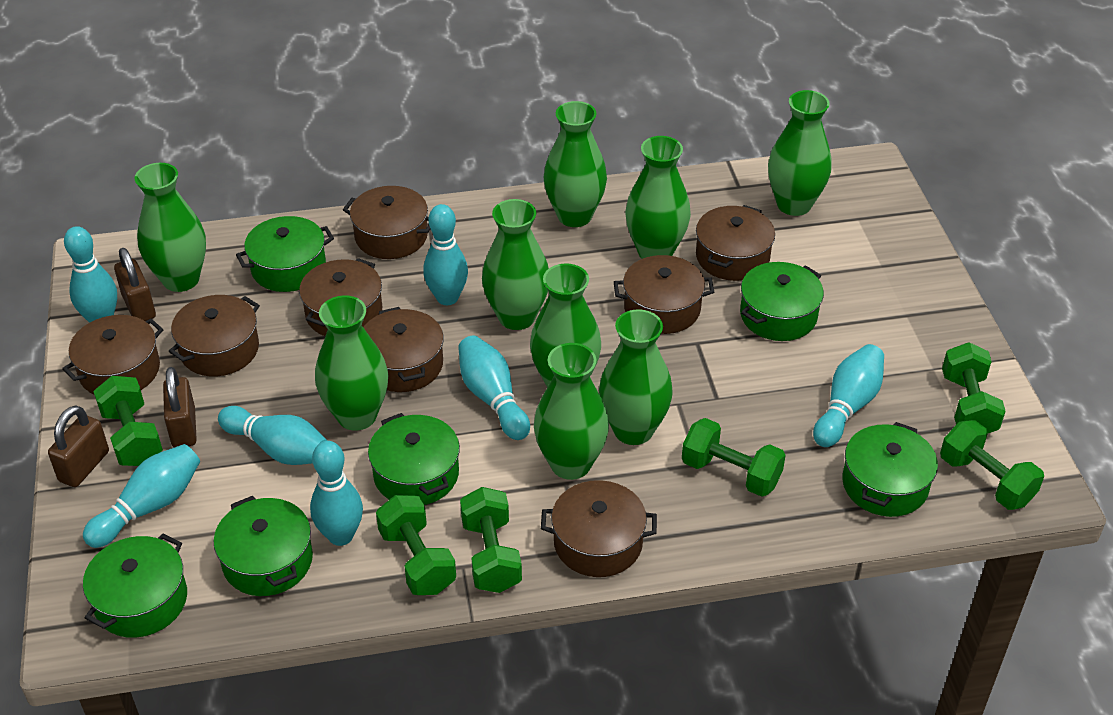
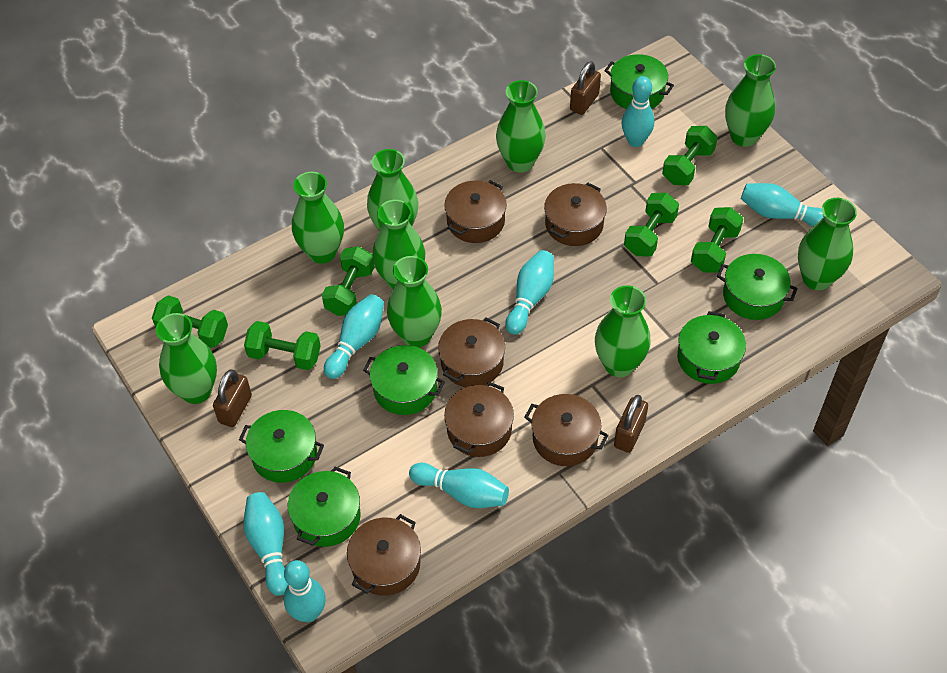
brown pot: 8 -> 6

